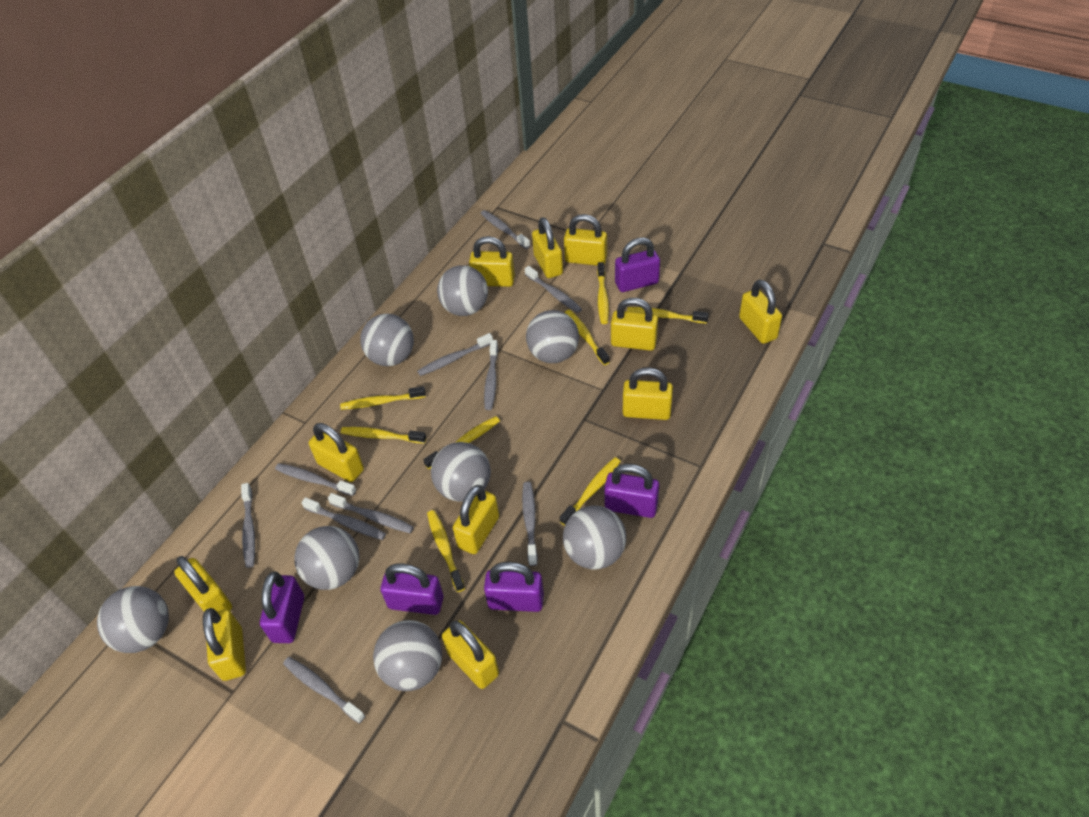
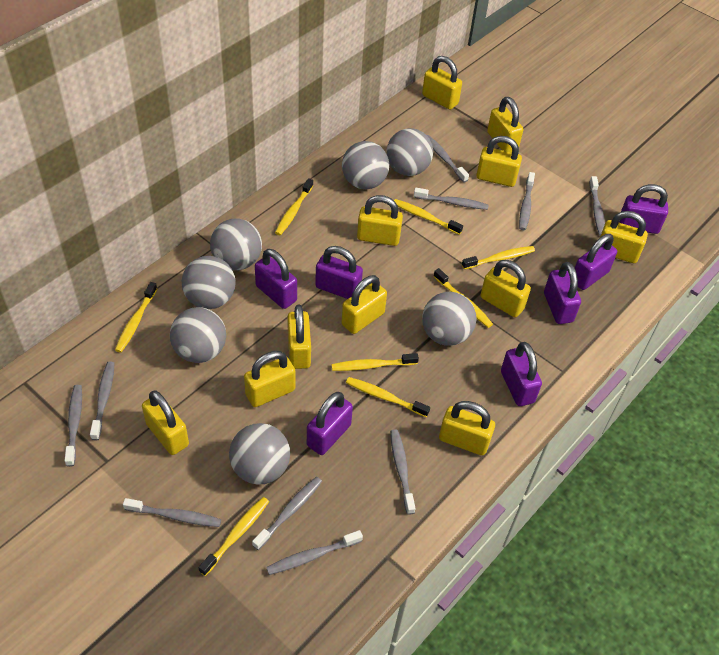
grey ball: 8 -> 7
purple padlock: 5 -> 7

